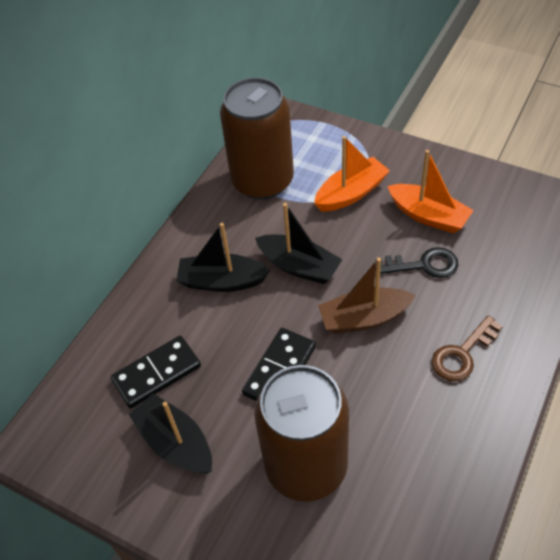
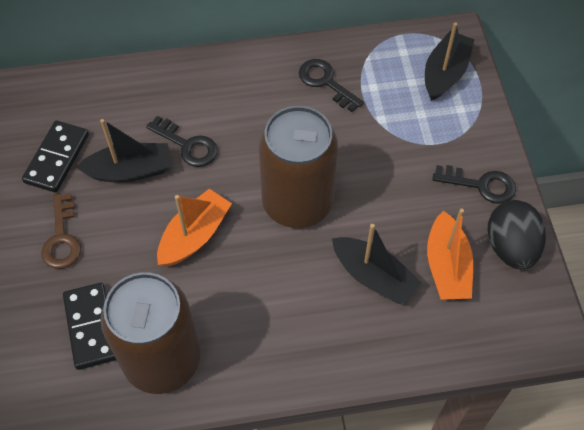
black egg: 0 -> 1
black key: 1 -> 3
brown boat: 1 -> 0

